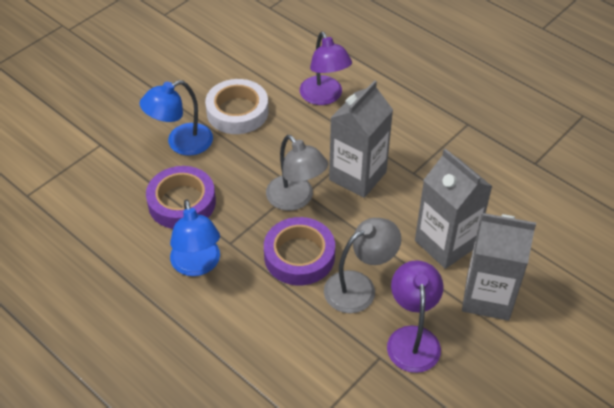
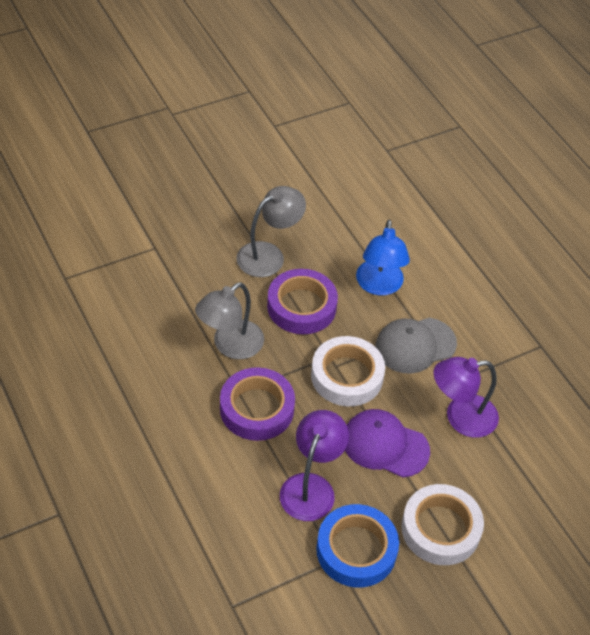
blue lamp: 2 -> 1
blue tape: 0 -> 1
grey cap: 0 -> 1
grey carton: 3 -> 0
purple cap: 0 -> 1
white tape: 1 -> 2

